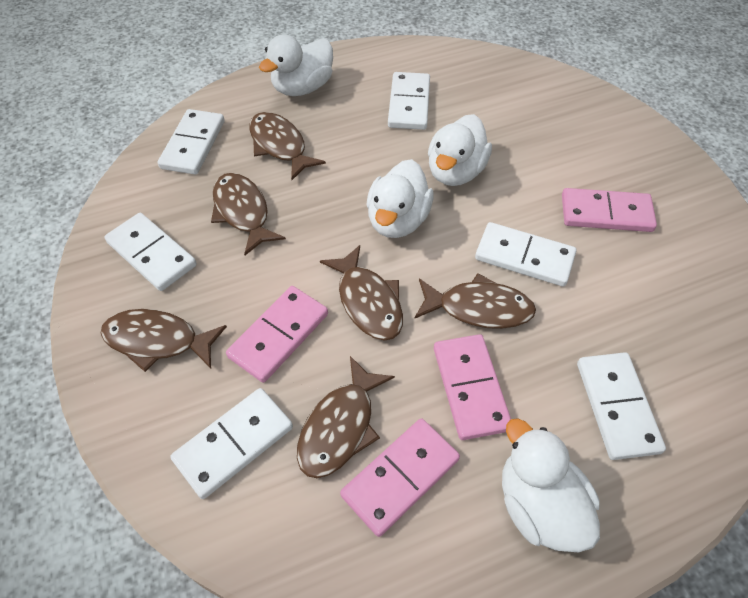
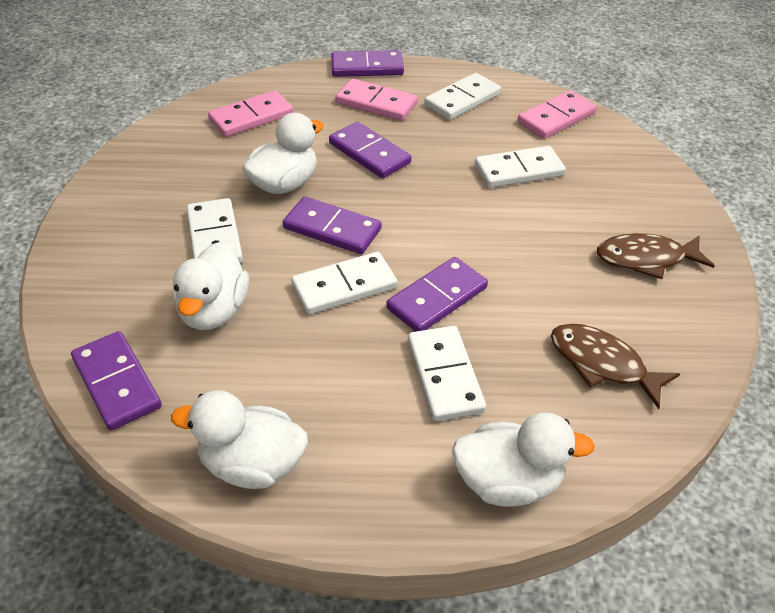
brown fish: 6 -> 2
pink domino: 4 -> 3
purple domino: 0 -> 5
white domino: 6 -> 5

